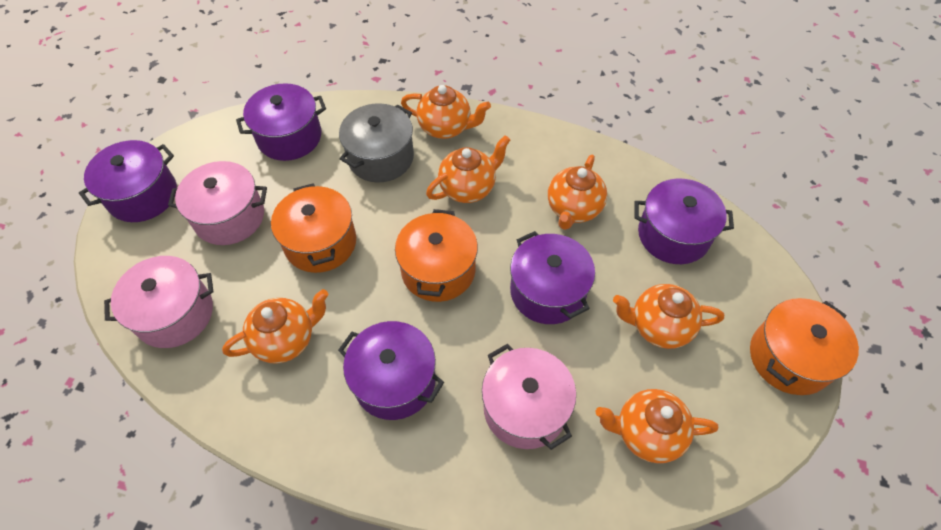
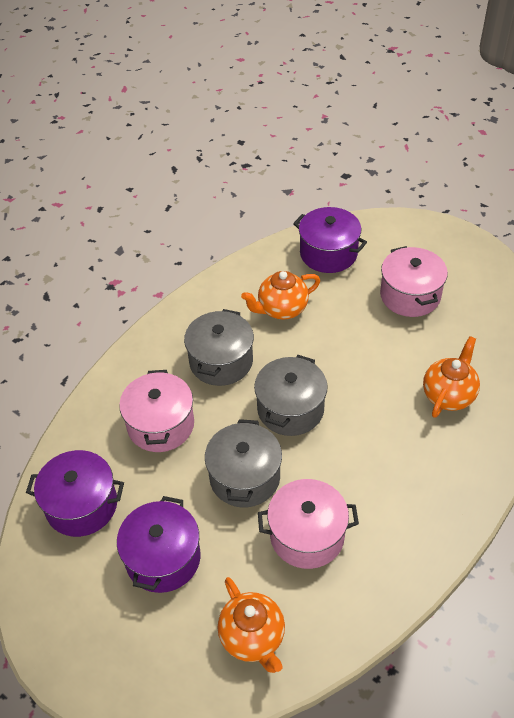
grey pot: 1 -> 3
orange pot: 3 -> 0
orange teapot: 6 -> 3
purple pot: 5 -> 3

